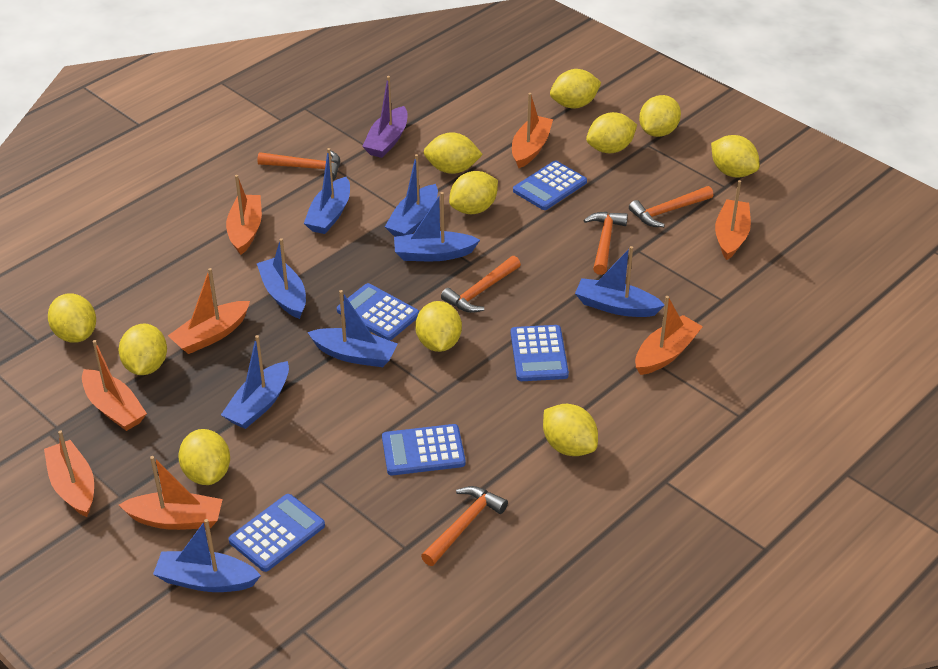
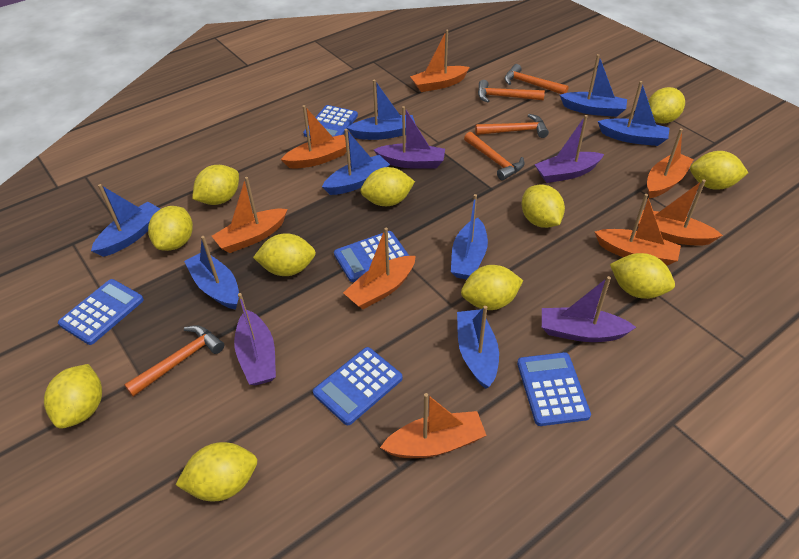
purple boat: 1 -> 4

